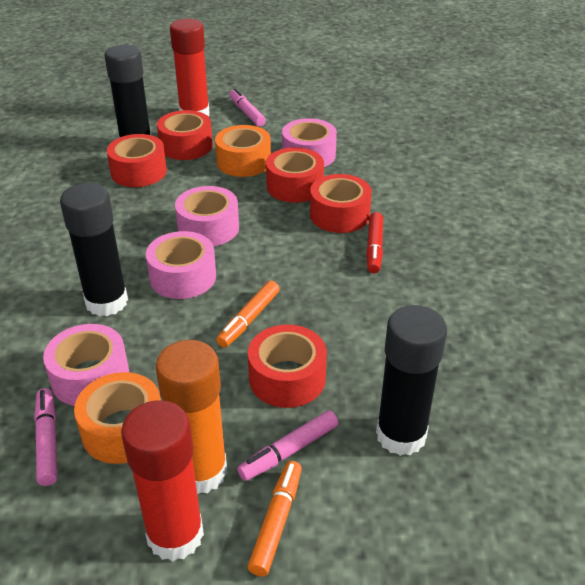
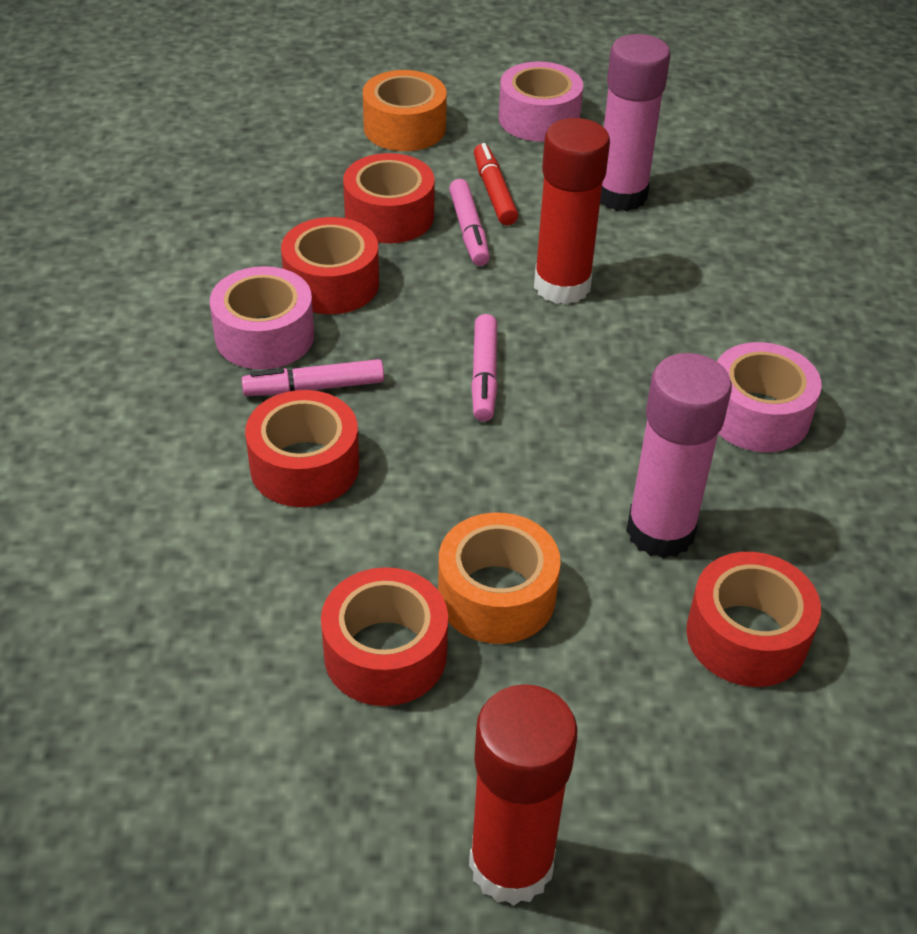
black glue stick: 3 -> 0
orange glue stick: 1 -> 0
orange marker: 2 -> 0
pink glue stick: 0 -> 2
pink tape: 4 -> 3

